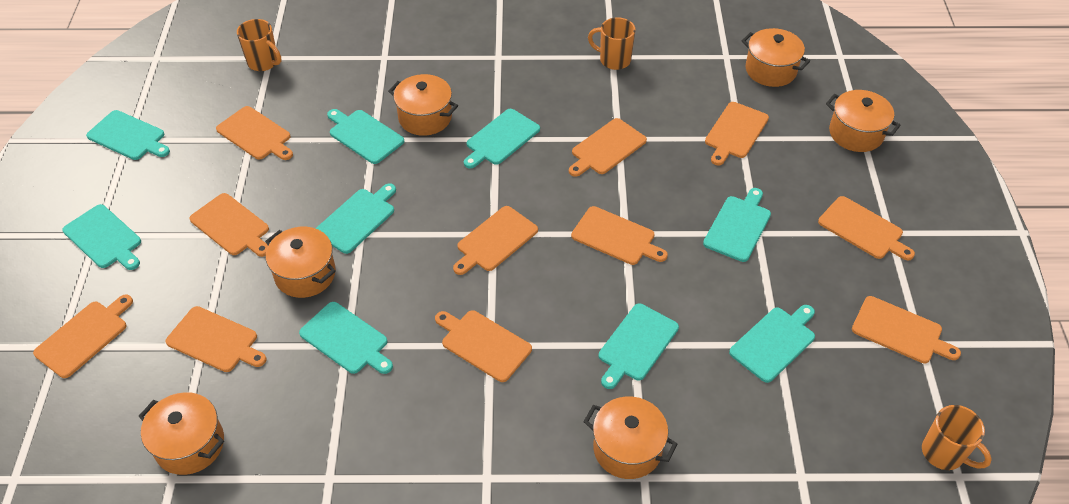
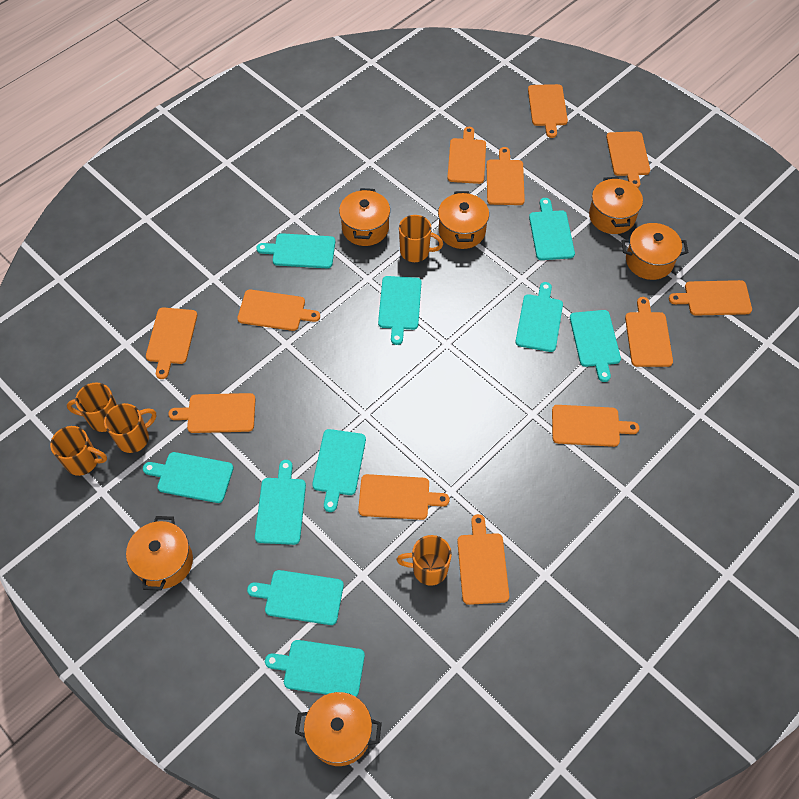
orange cutting board: 11 -> 12
orange mug: 3 -> 5
turquoise cutting board: 9 -> 10

